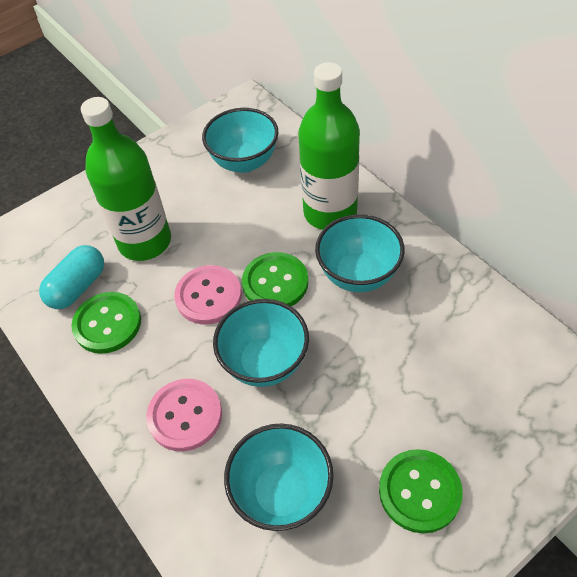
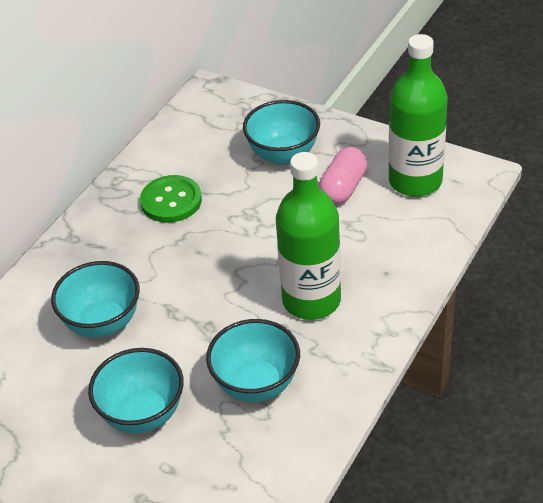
green button: 3 -> 1
pink button: 2 -> 0
pink capsule: 0 -> 1
turquoise capsule: 1 -> 0

